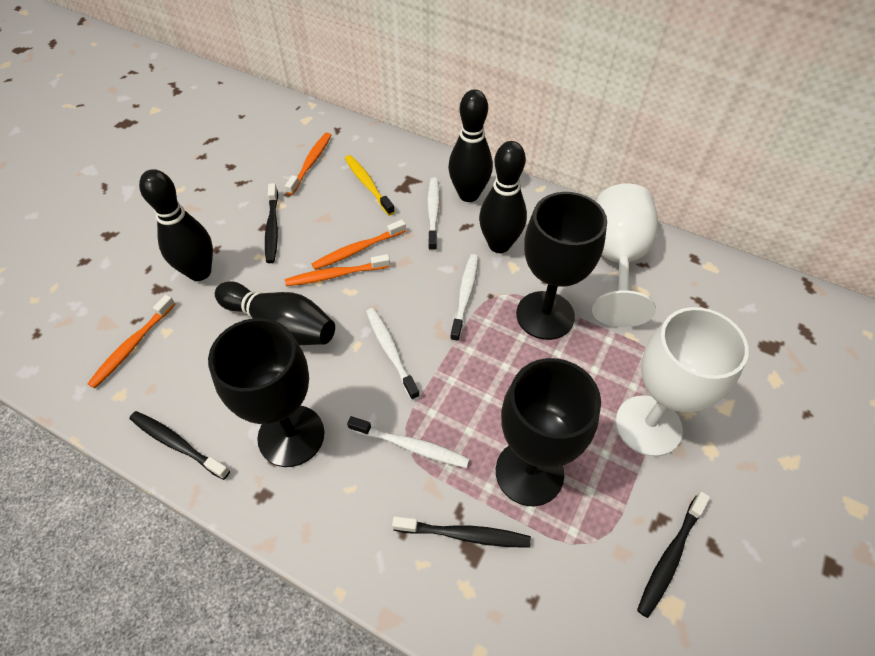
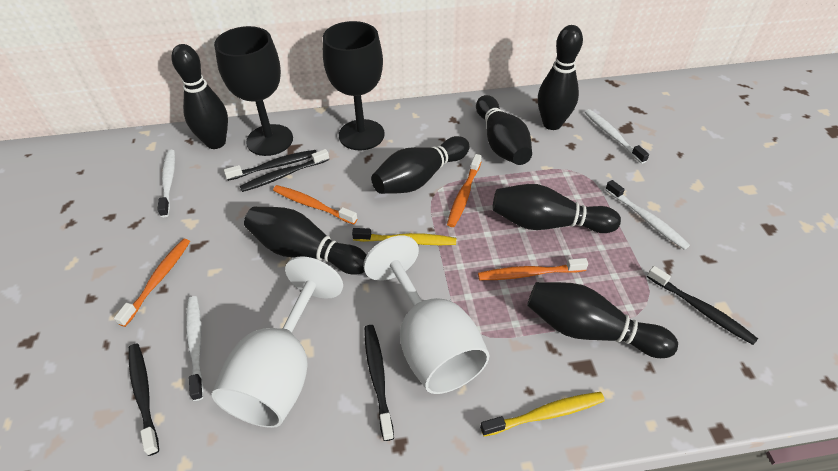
black bowling pin: 4 -> 7
black goblet: 3 -> 2
black toothbrush: 4 -> 5
yellow toothbrush: 1 -> 2

